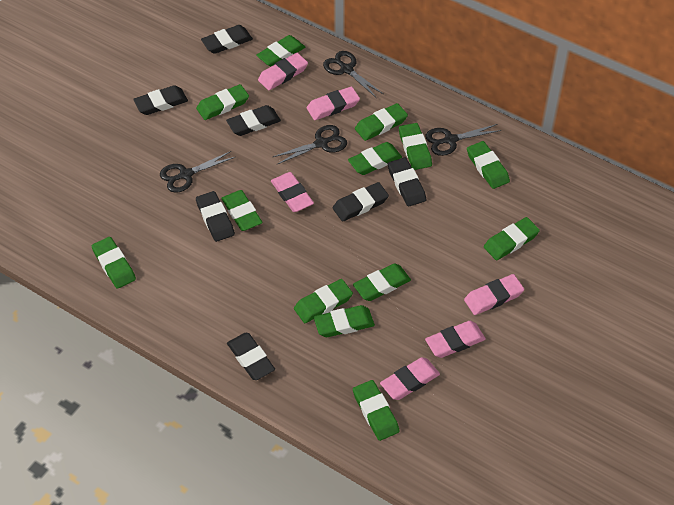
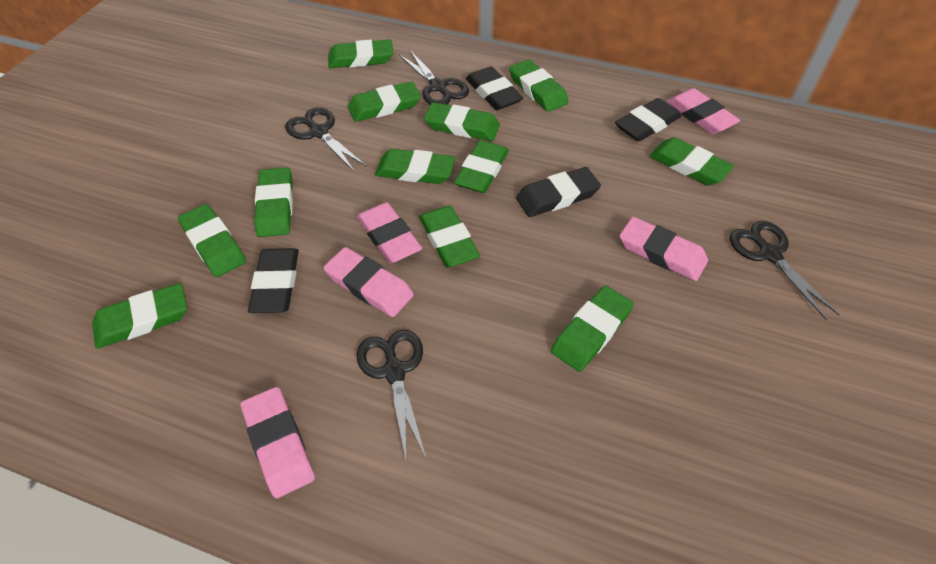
black eraser: 7 -> 4
green eraser: 13 -> 12
pink eraser: 6 -> 5

